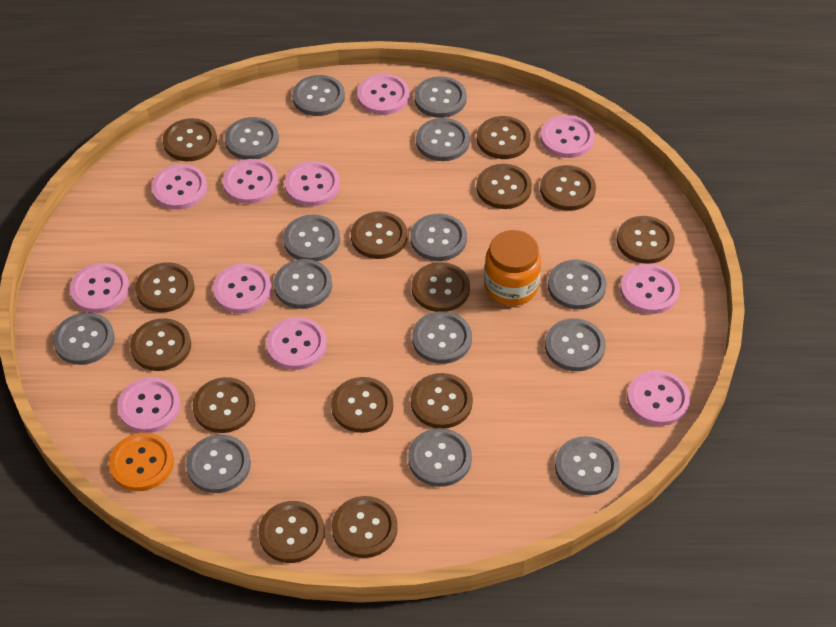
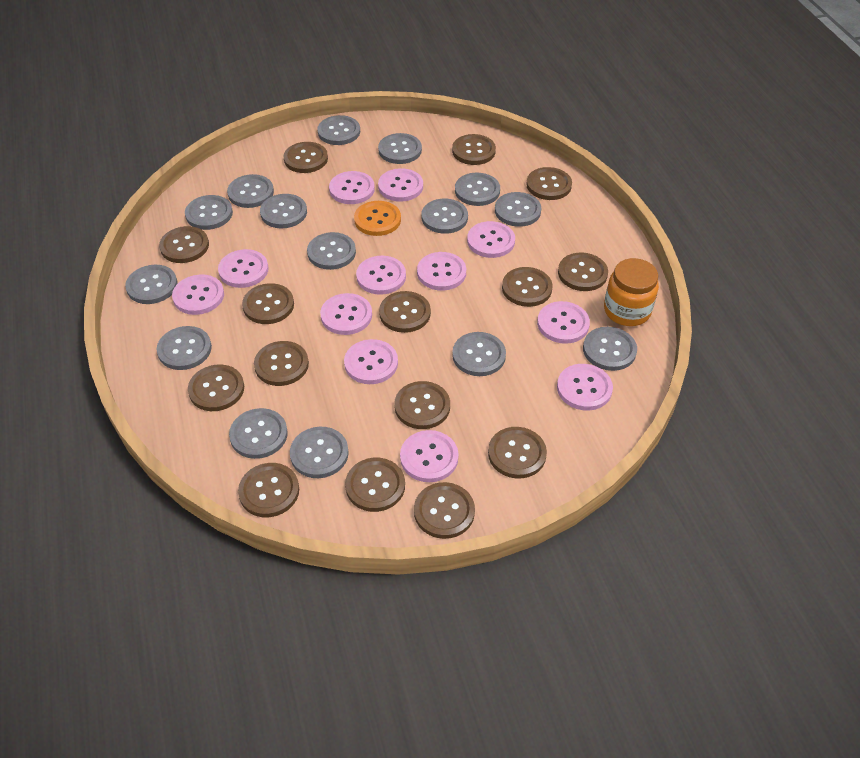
brown button: 14 -> 15
grey button: 14 -> 15
pink button: 11 -> 12

